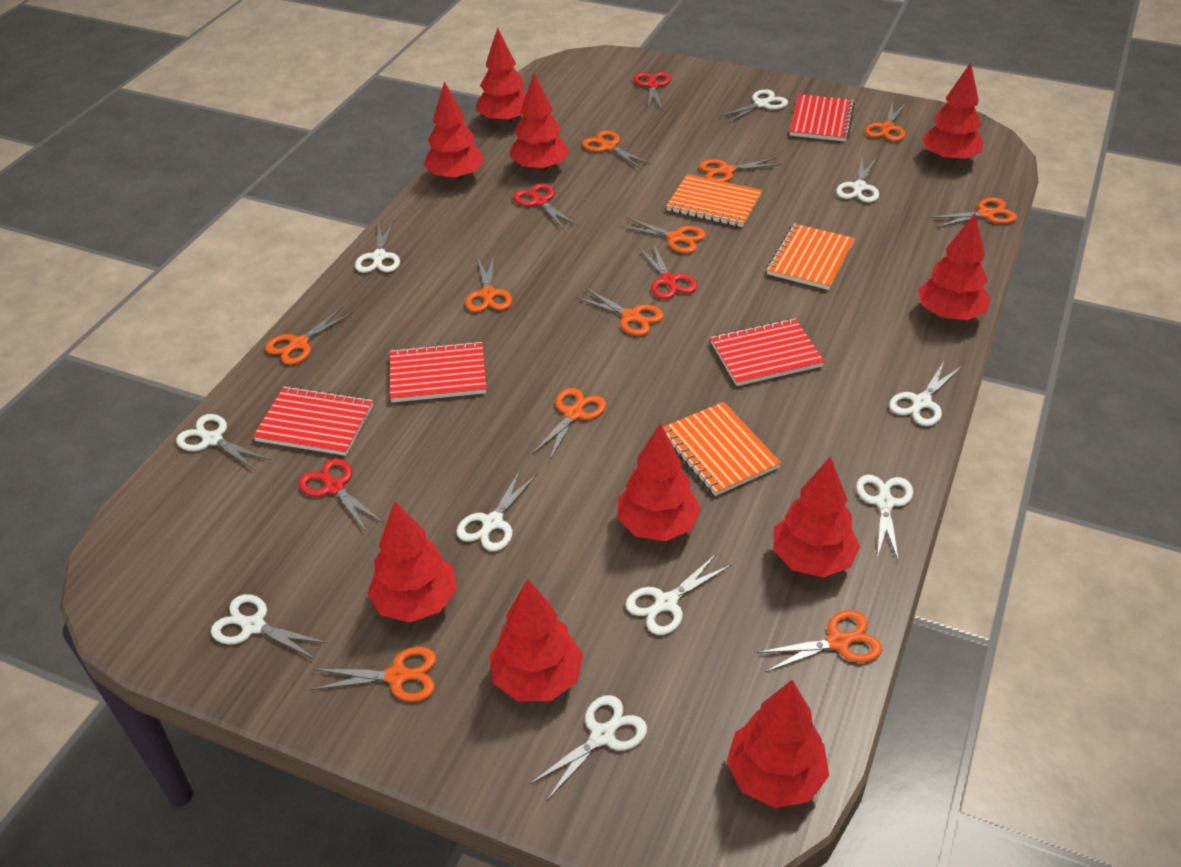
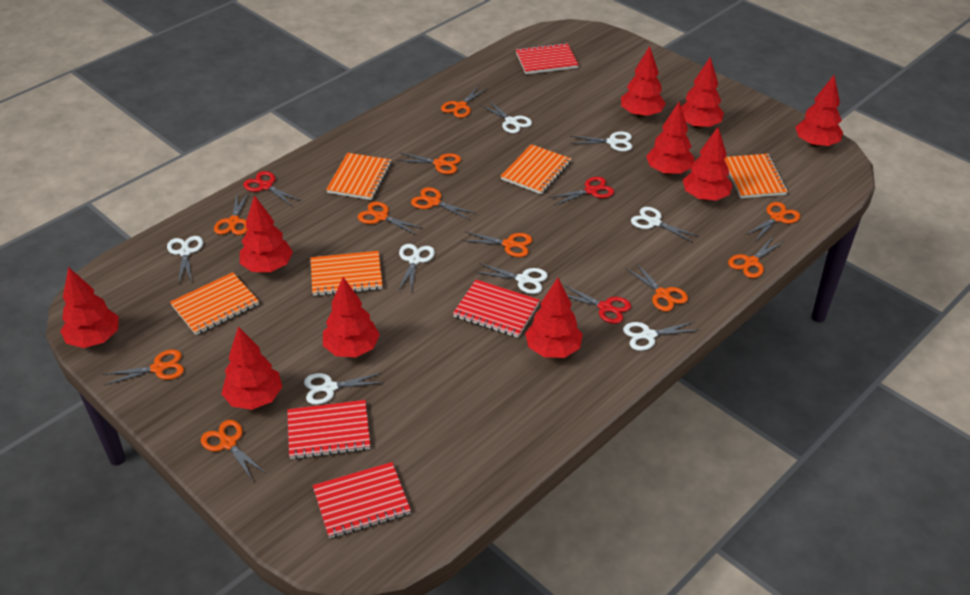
orange notebook: 3 -> 5
red scissors: 4 -> 3
white scissors: 10 -> 8

